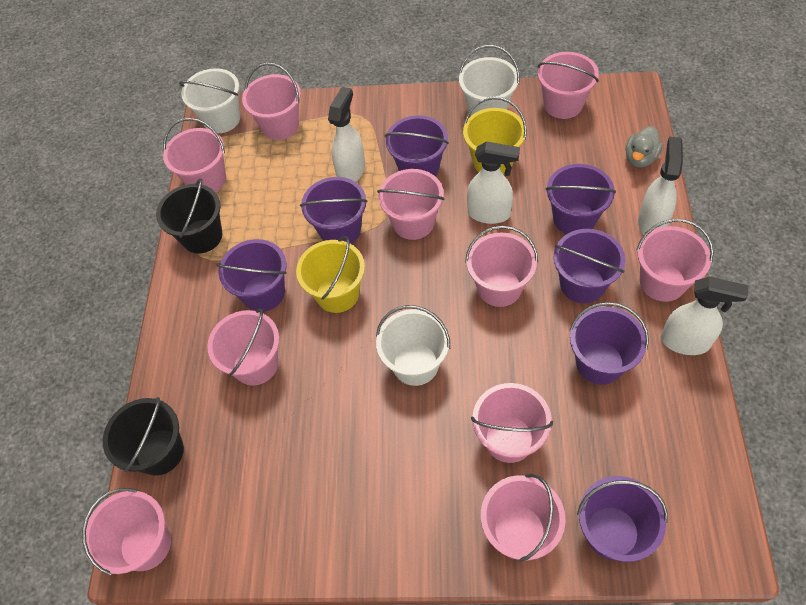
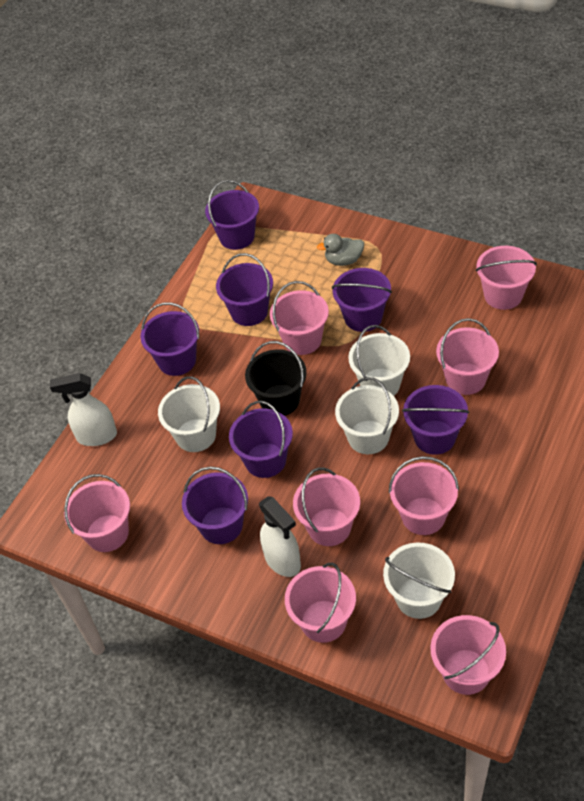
black bucket: 2 -> 1
pink bucket: 10 -> 8
white bucket: 3 -> 4
white spray bottle: 4 -> 2
yellow bucket: 2 -> 0

